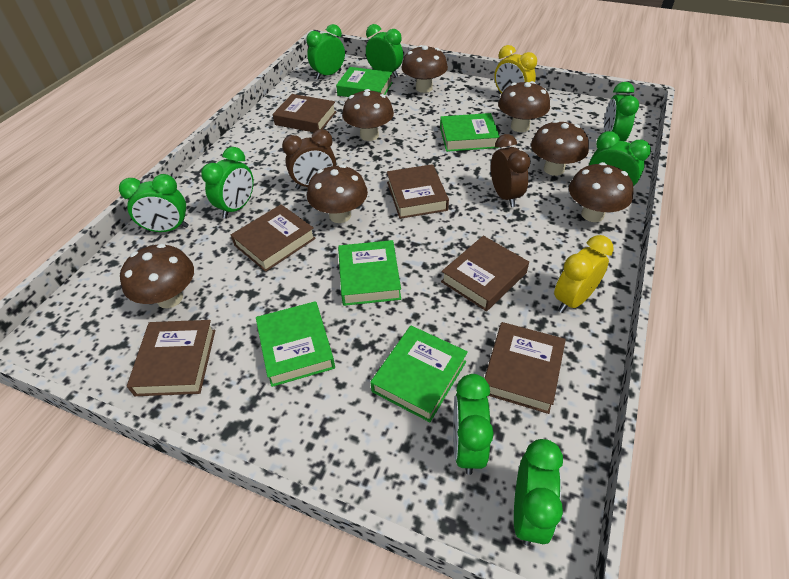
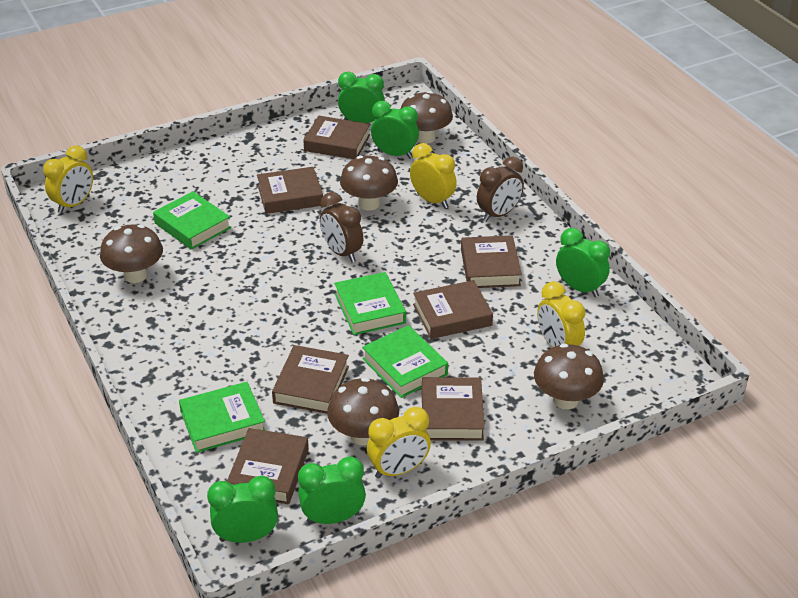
brown book: 6 -> 7
brown mushroom: 7 -> 5
green book: 5 -> 4
green clock: 8 -> 5
yellow clock: 2 -> 4

